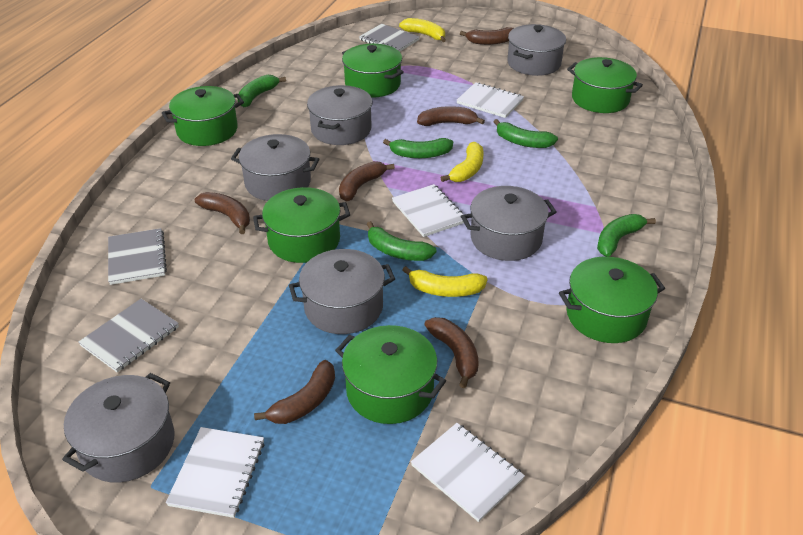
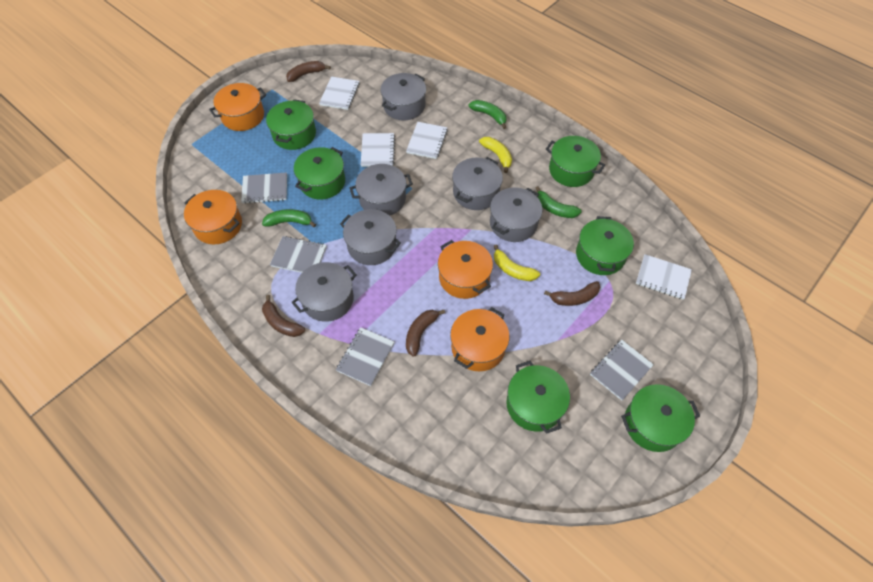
brown banana: 6 -> 4
green banana: 5 -> 3
grey notebook: 3 -> 4
orange pot: 0 -> 4
yellow banana: 3 -> 2

